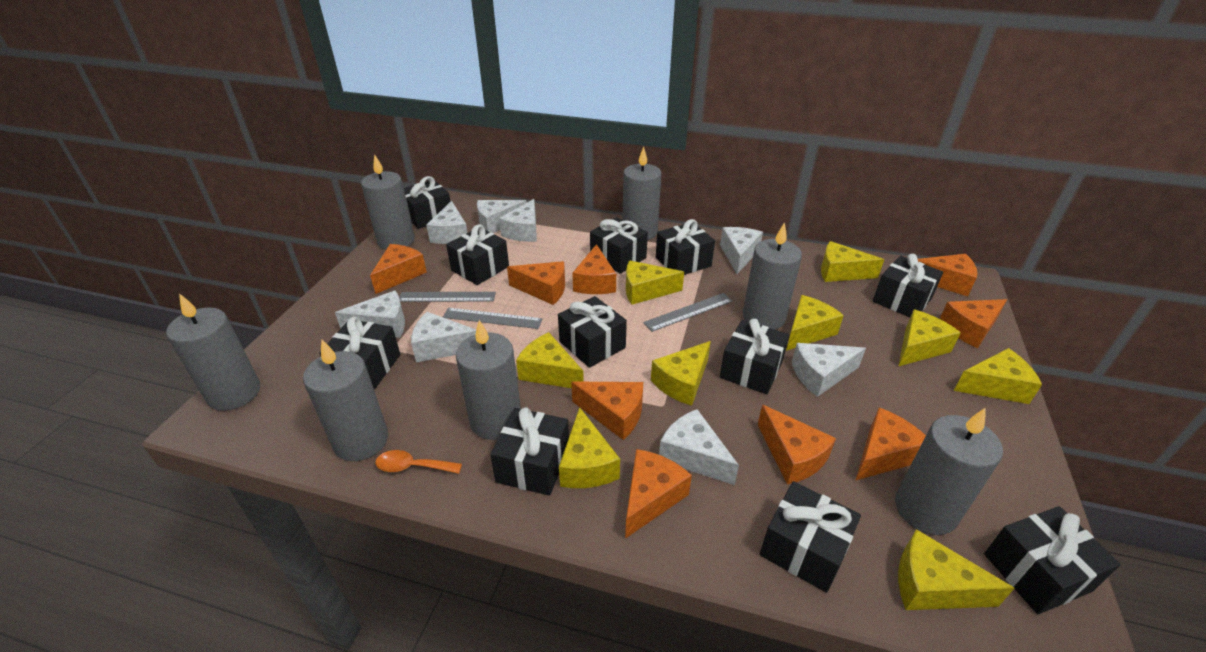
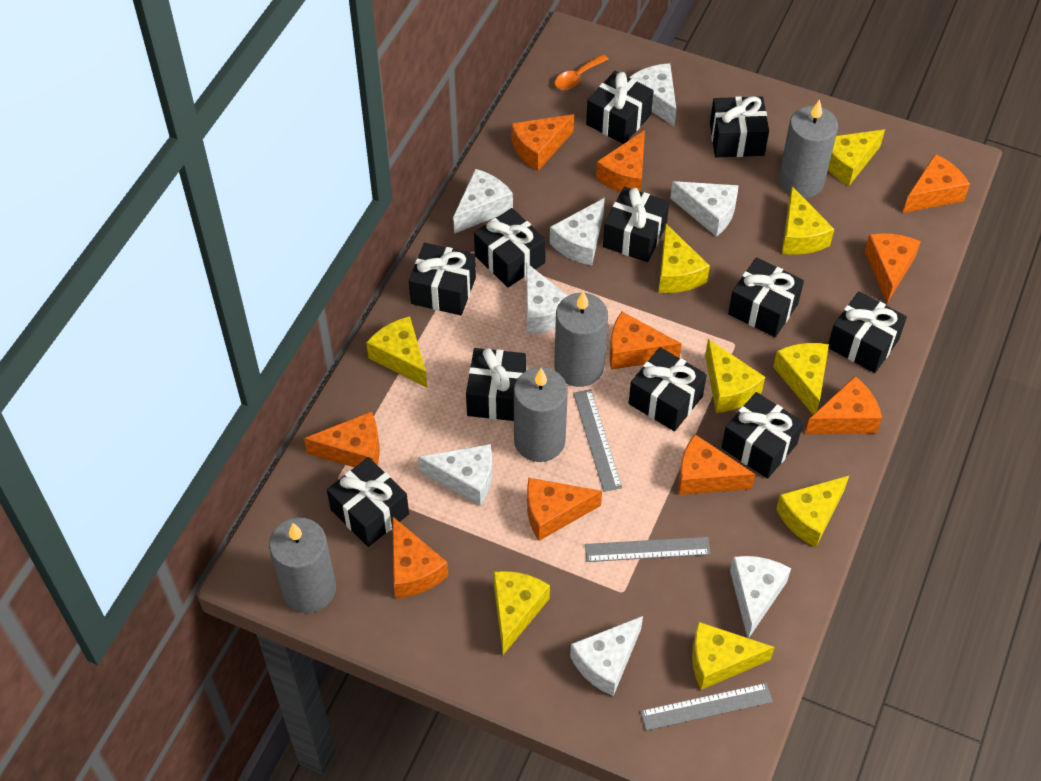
grey candle: 7 -> 4
orange cheese: 9 -> 10

